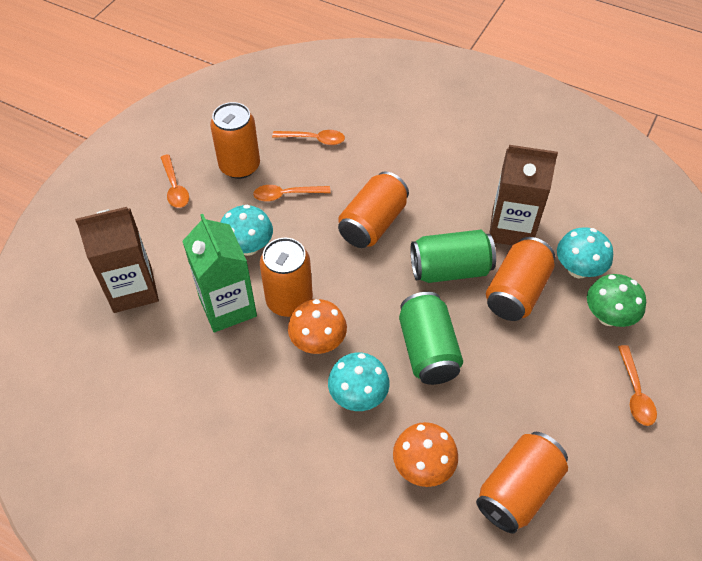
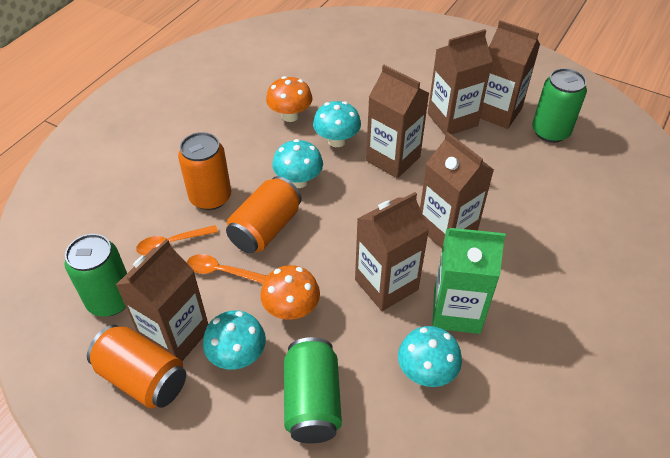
brown carton: 2 -> 6
green can: 2 -> 3
green mushroom: 1 -> 0
orange can: 5 -> 3
orange spoon: 4 -> 2
turquoise mushroom: 3 -> 4

